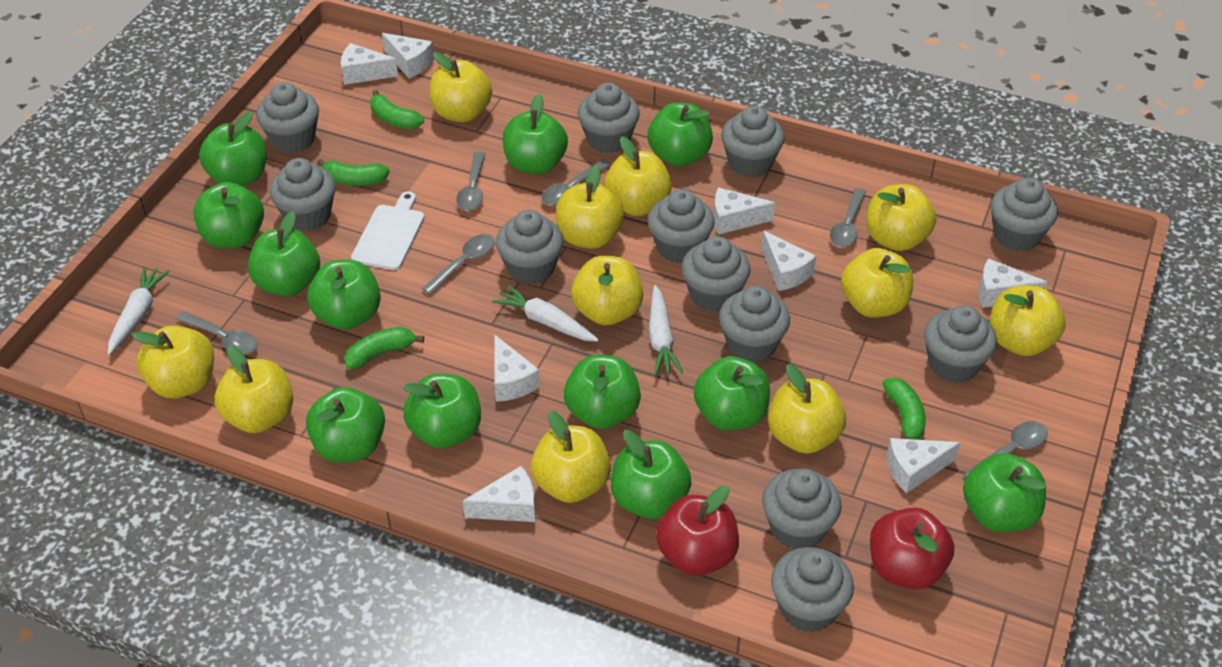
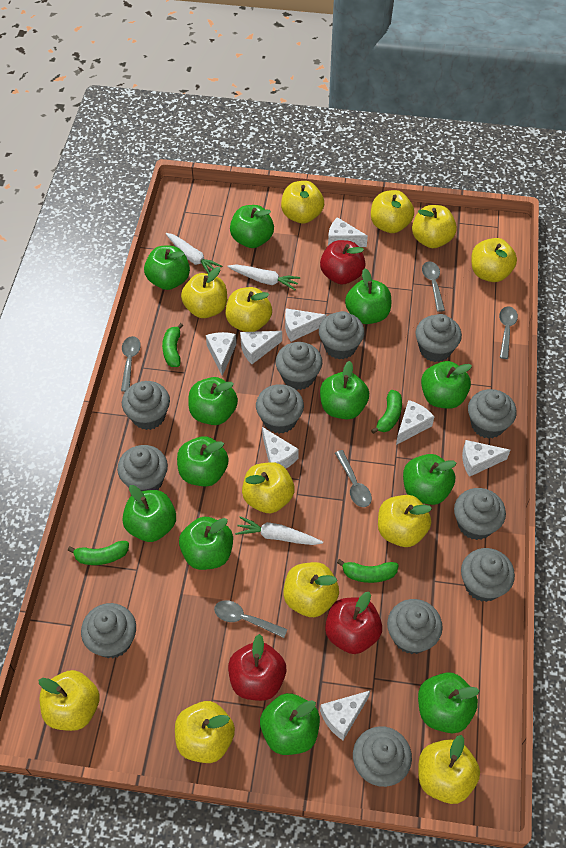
grey spoon: 6 -> 5
red apple: 2 -> 3
white cutting board: 1 -> 0
yellow apple: 11 -> 12

